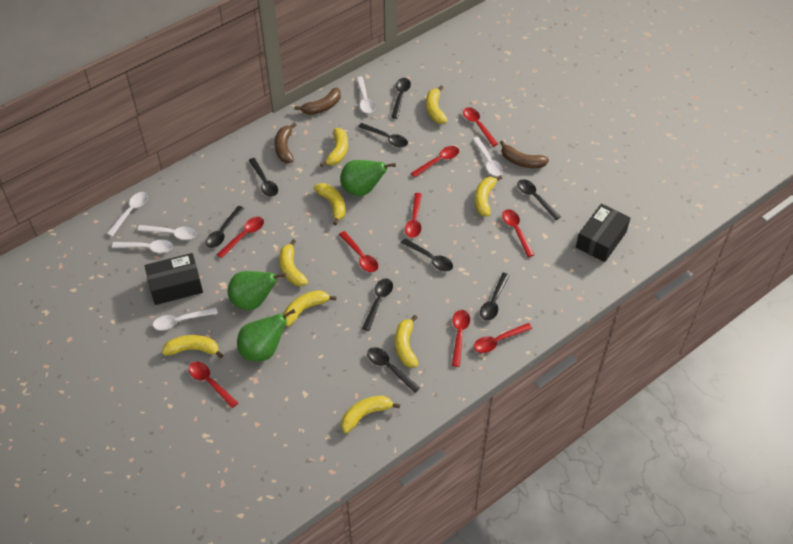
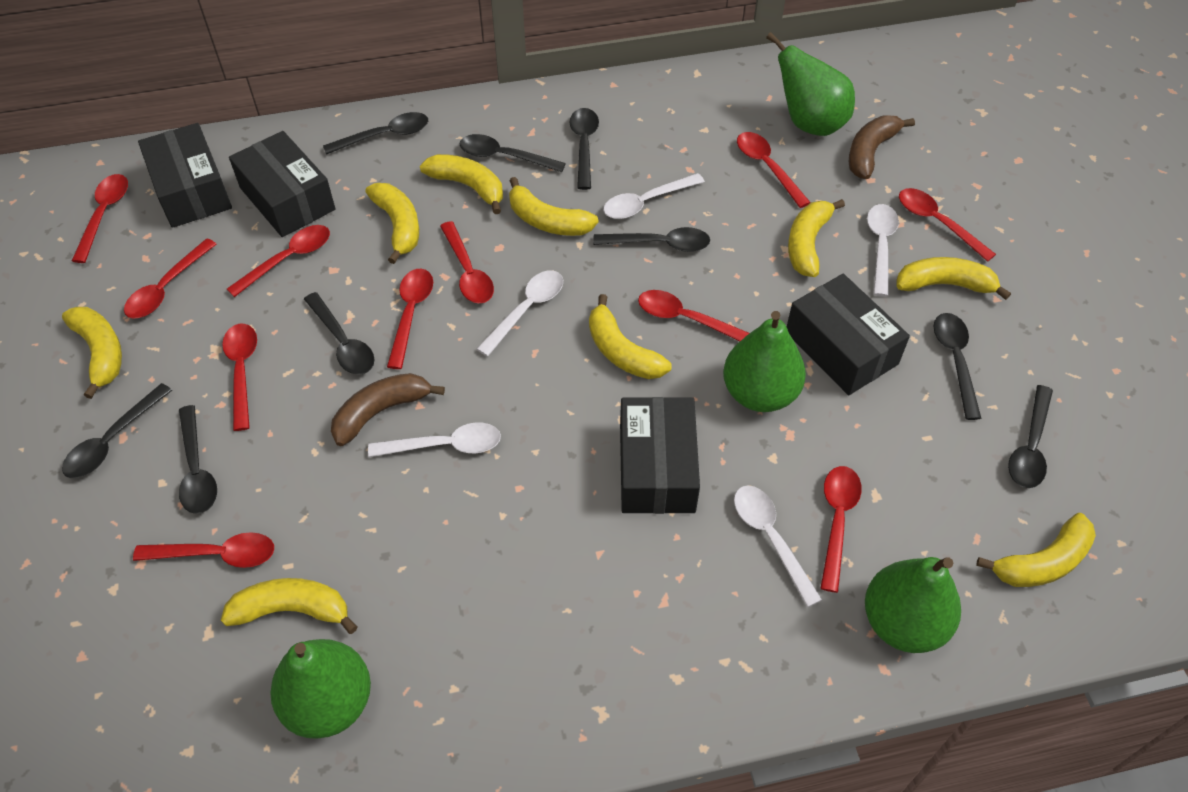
black box: 2 -> 4
brown banana: 3 -> 2
green pear: 3 -> 4
red spoon: 9 -> 11
white spoon: 6 -> 5

